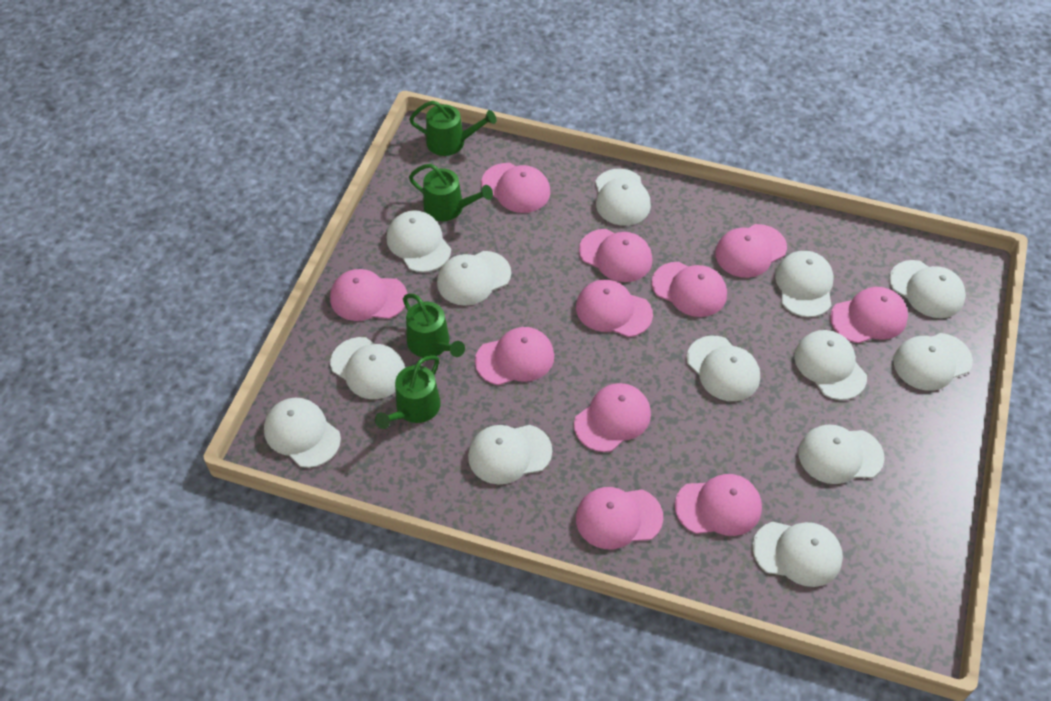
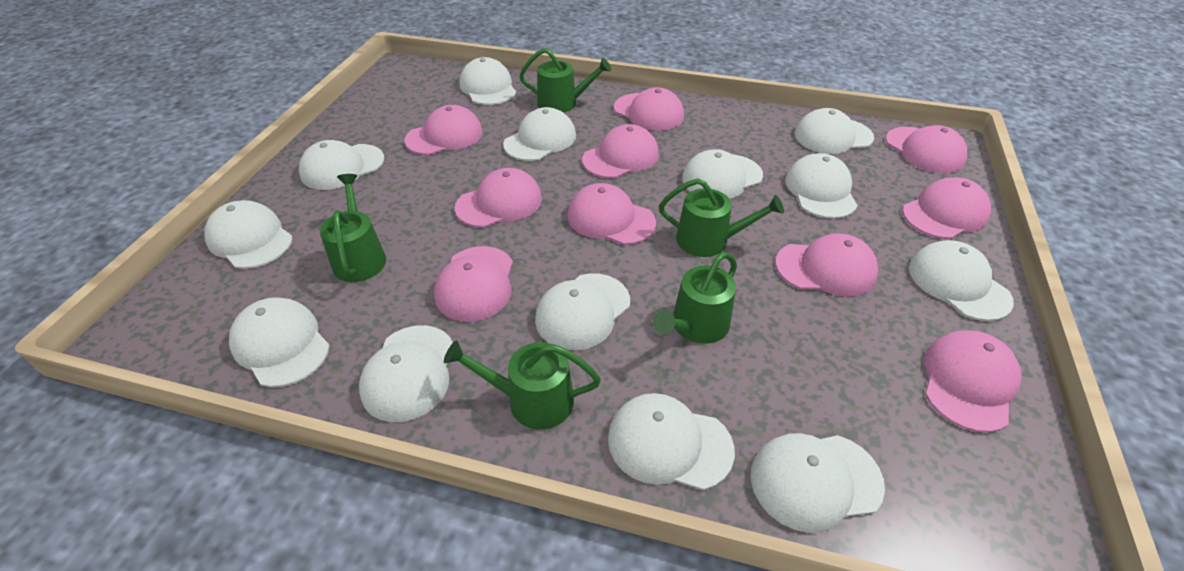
green watering can: 4 -> 5
pink cap: 11 -> 10

